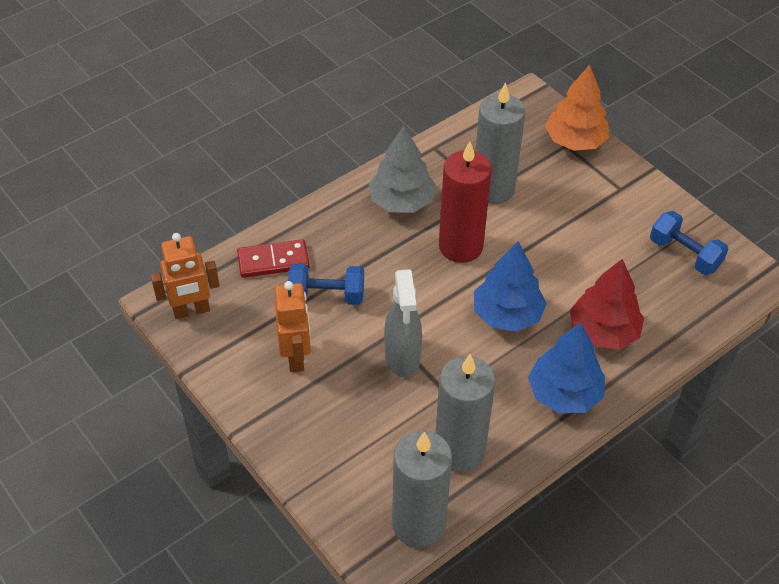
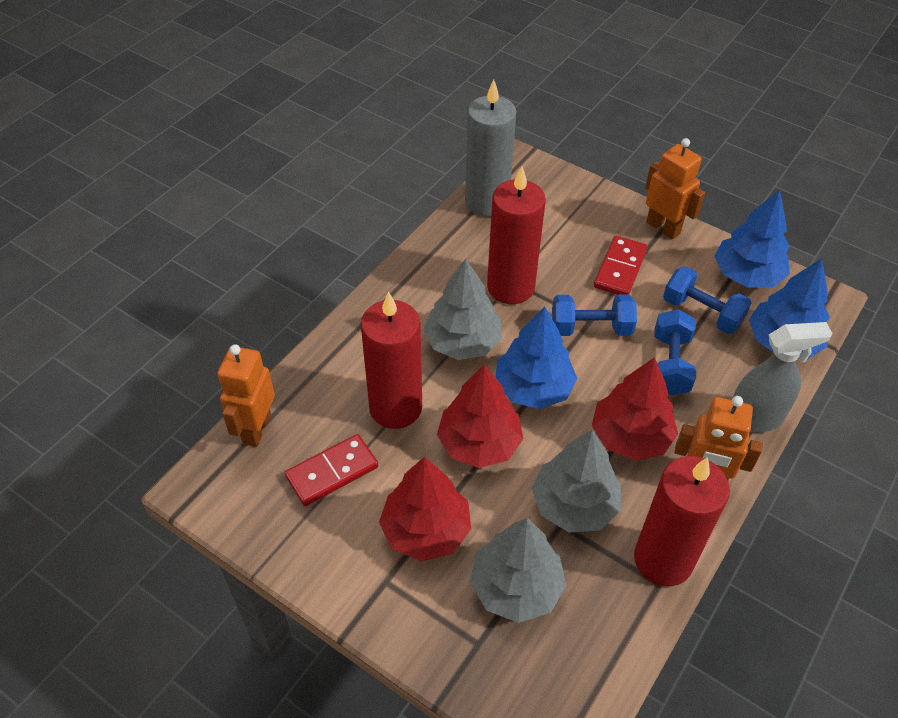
blue dumbbell: 2 -> 3
blue tree: 2 -> 3
grey candle: 3 -> 1
grey tree: 1 -> 3
orange robot: 2 -> 3
orange tree: 1 -> 0
red candle: 1 -> 3
red domino: 1 -> 2
red tree: 1 -> 3

